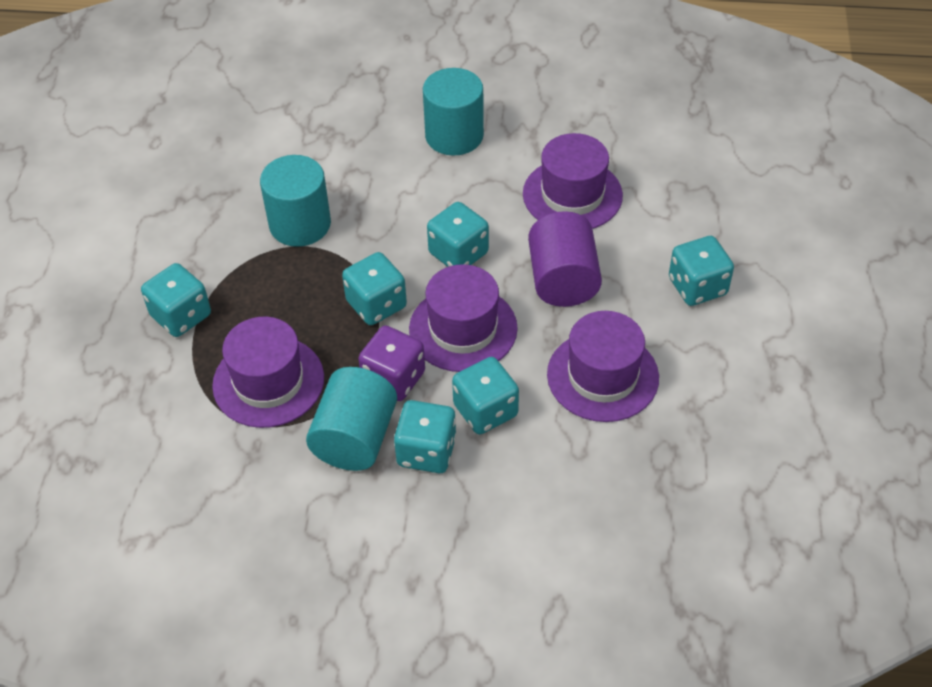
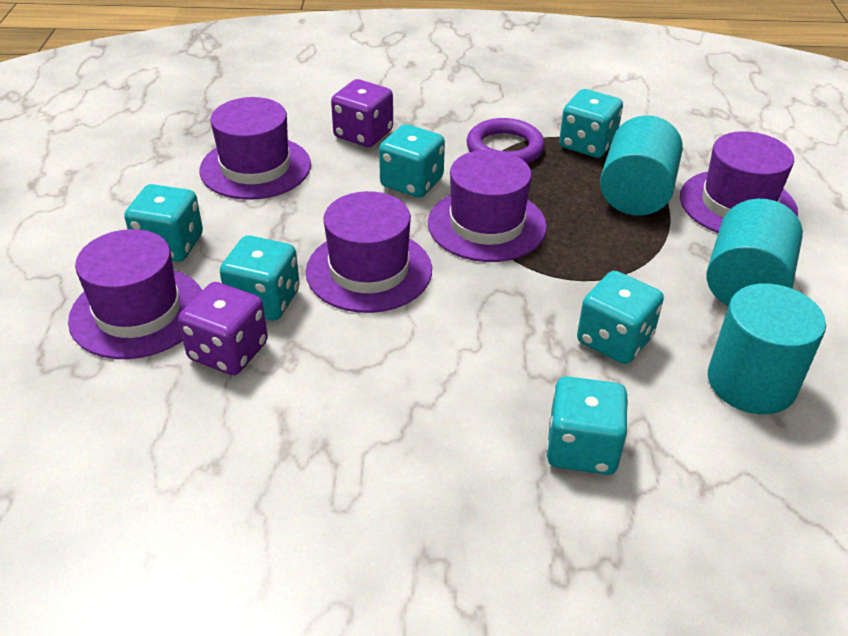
purple cylinder: 1 -> 0
purple dice: 1 -> 2
purple hat: 4 -> 5
purple ring: 0 -> 1

